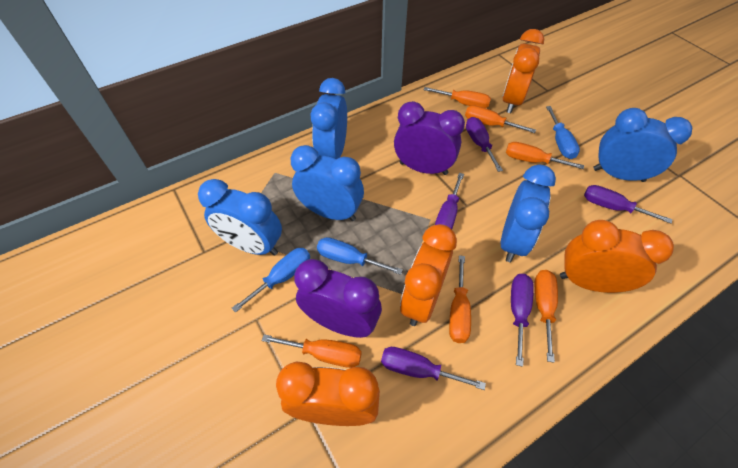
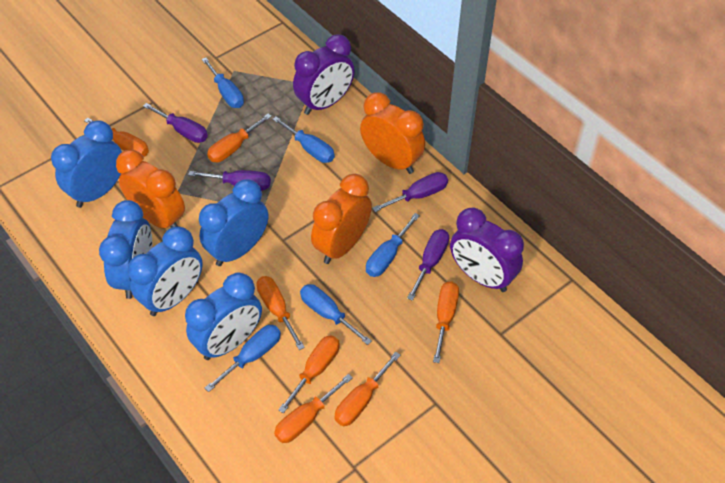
blue screwdriver: 3 -> 5
orange clock: 4 -> 3
orange screwdriver: 6 -> 7
purple screwdriver: 5 -> 4

